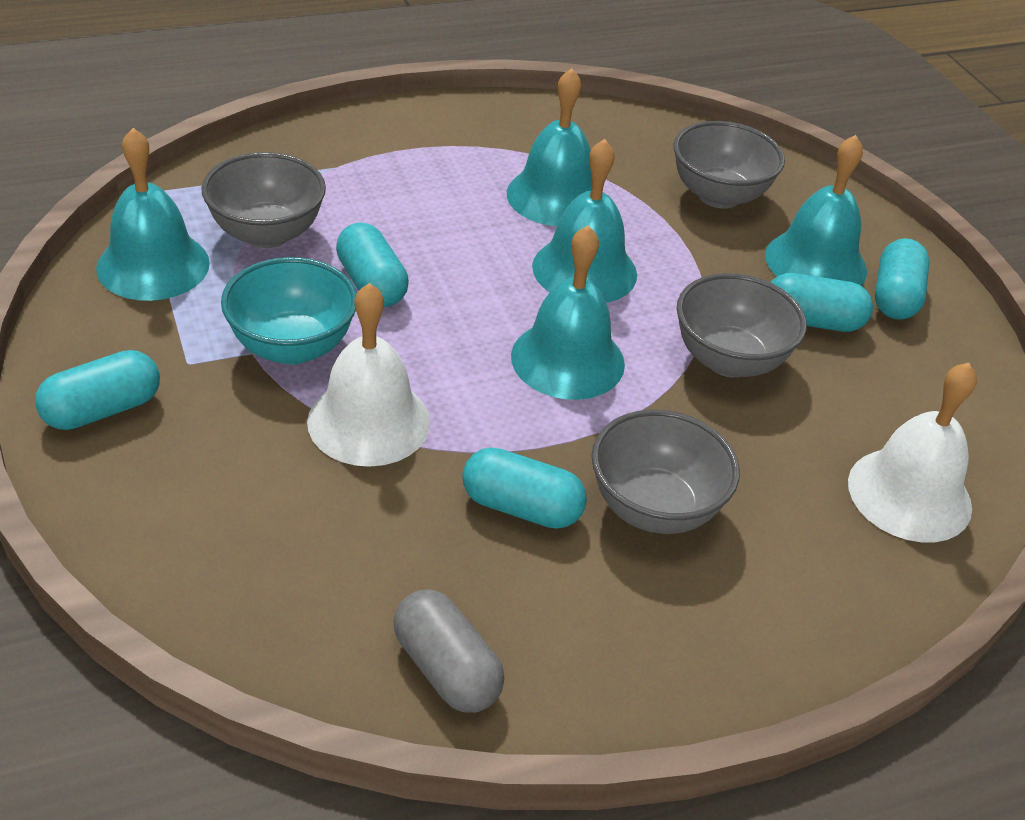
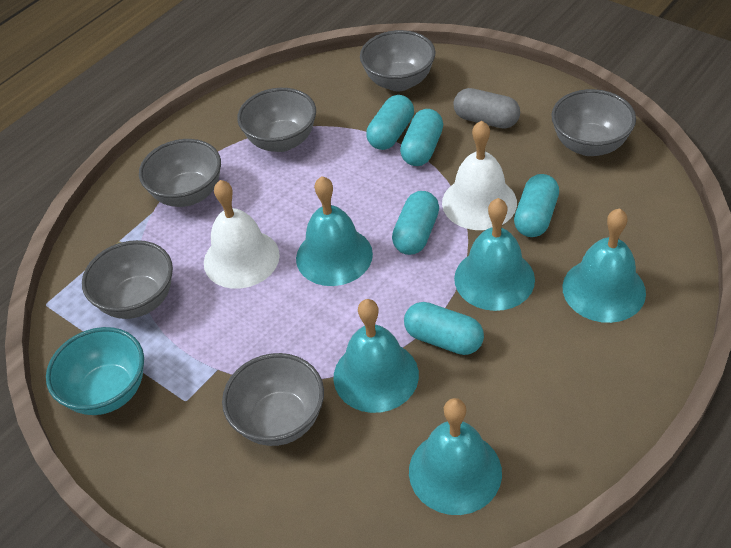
grey bowl: 4 -> 6

